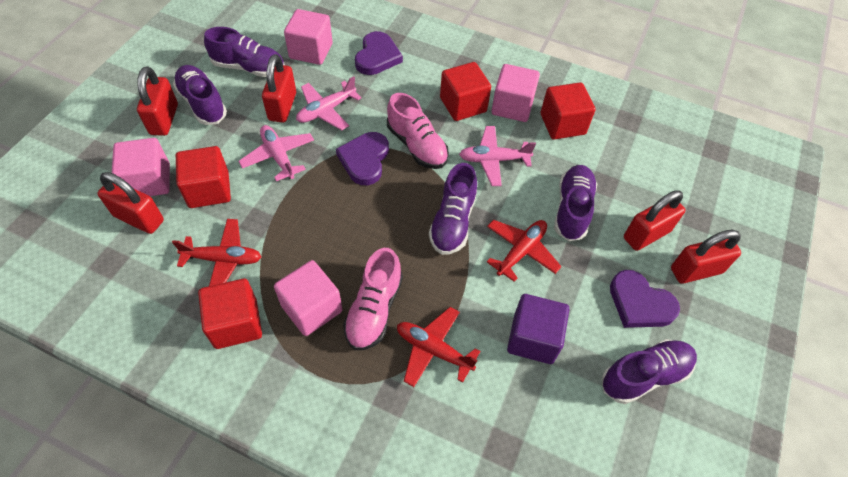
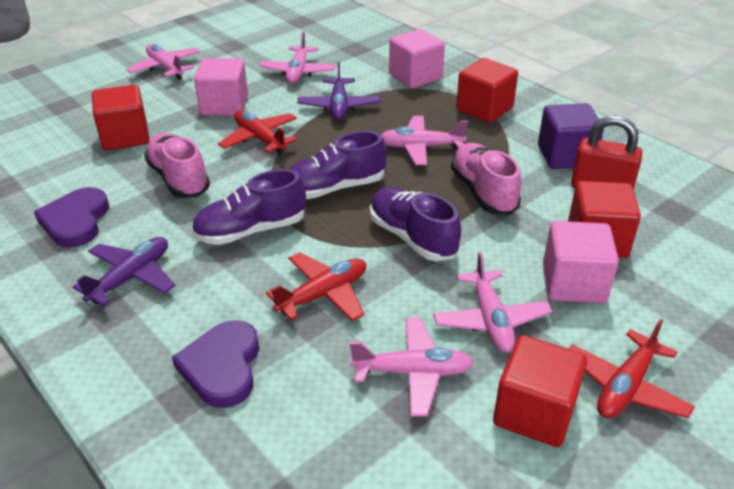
pink cube: 4 -> 3
pink plane: 3 -> 5
purple heart: 3 -> 2
purple plane: 0 -> 2
purple shoe: 5 -> 3
red padlock: 5 -> 1

